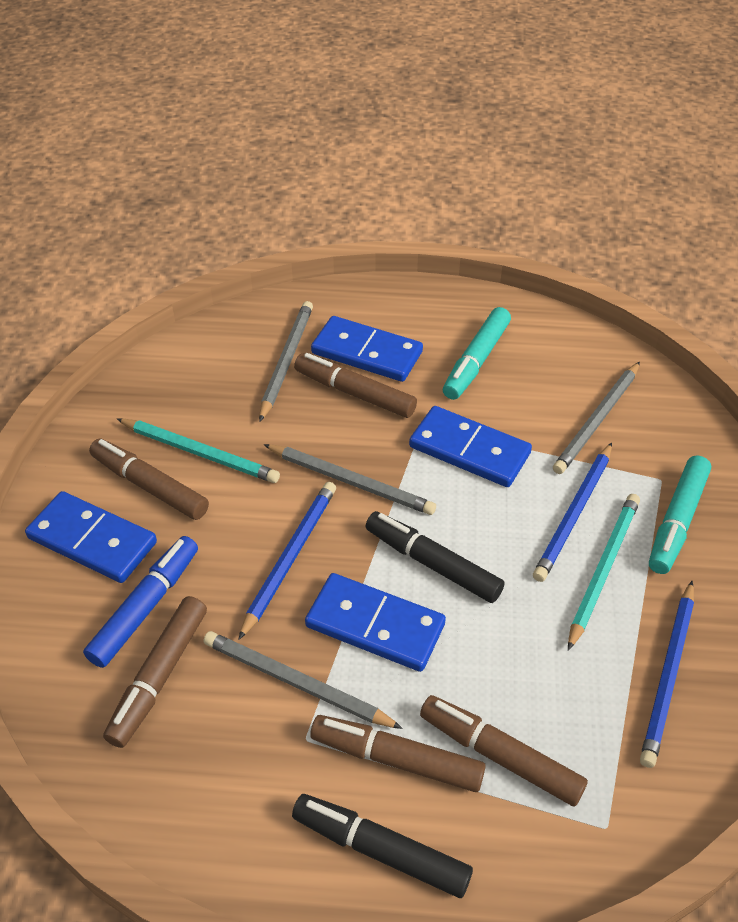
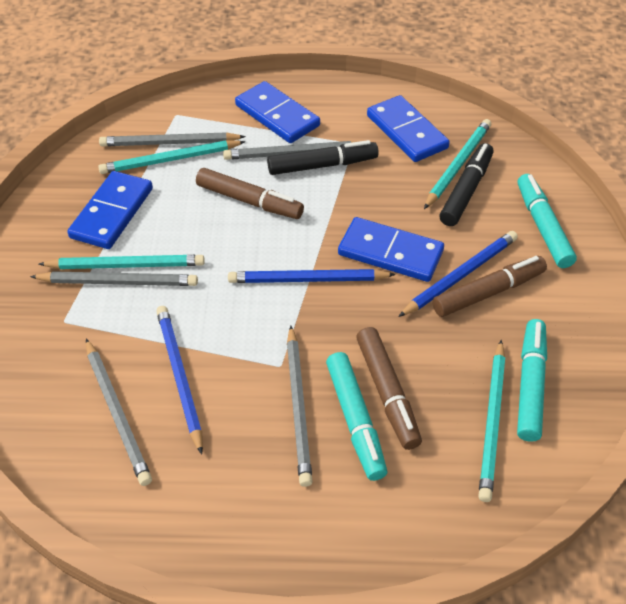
blue marker: 1 -> 0
brown marker: 5 -> 3
grey pencil: 4 -> 5
turquoise marker: 2 -> 3
turquoise pencil: 2 -> 4

